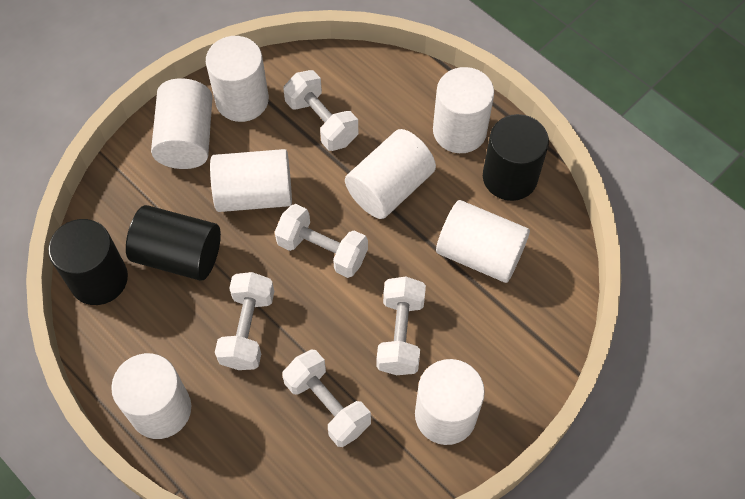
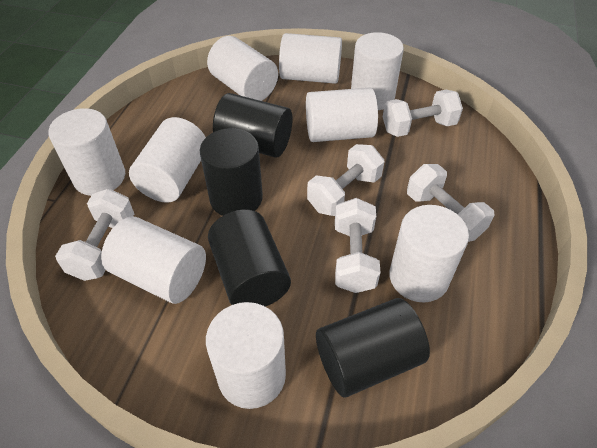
black cylinder: 3 -> 4
white cylinder: 8 -> 9

